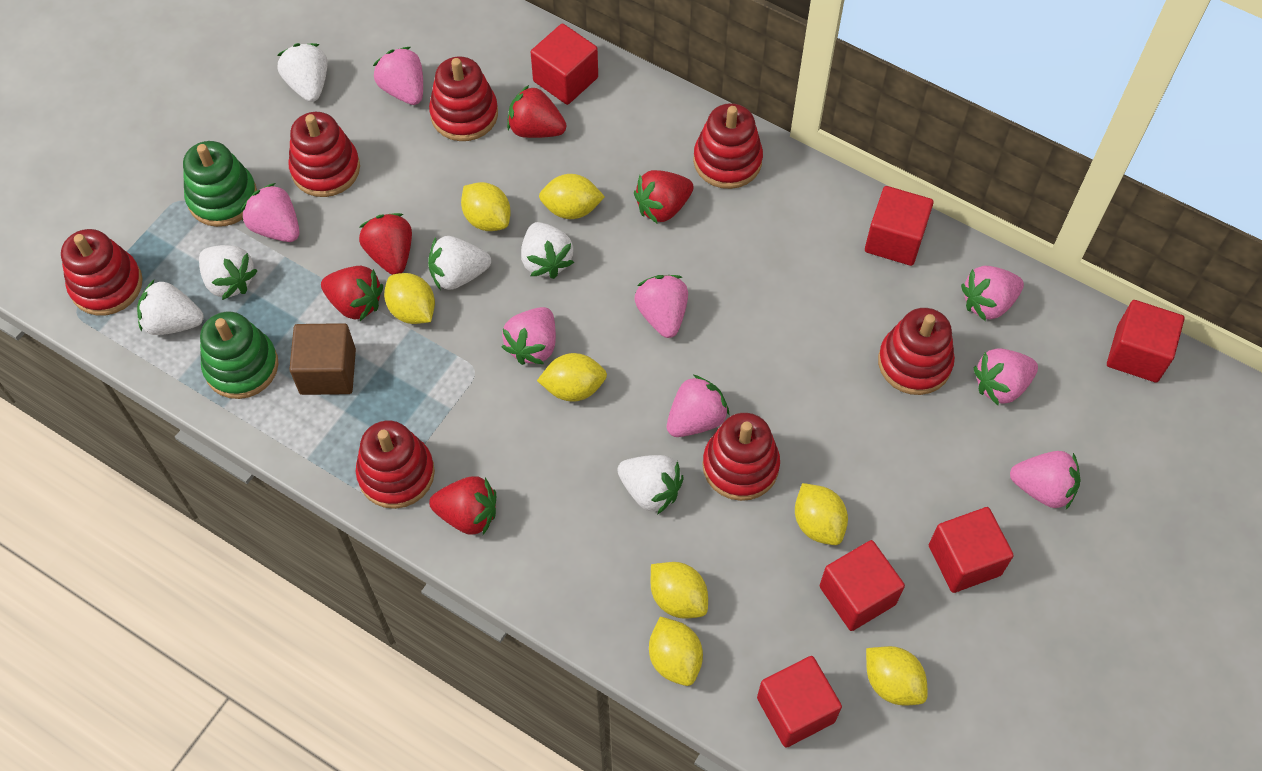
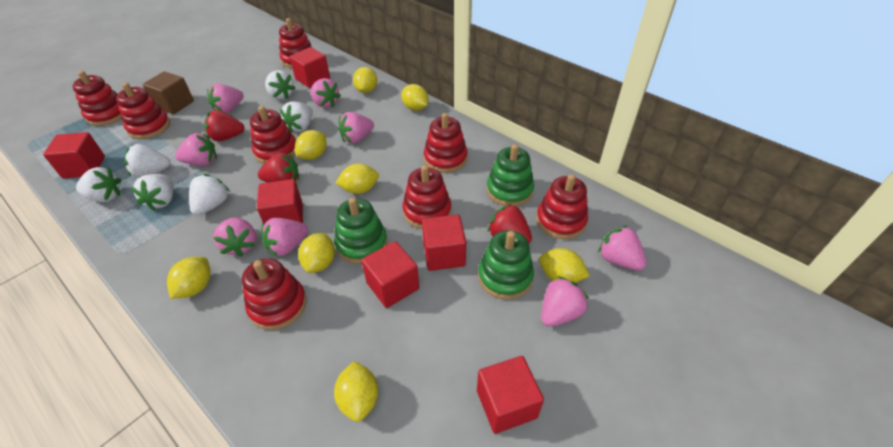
green stacking toy: 2 -> 3
red stacking toy: 7 -> 8
red strawberry: 5 -> 3

